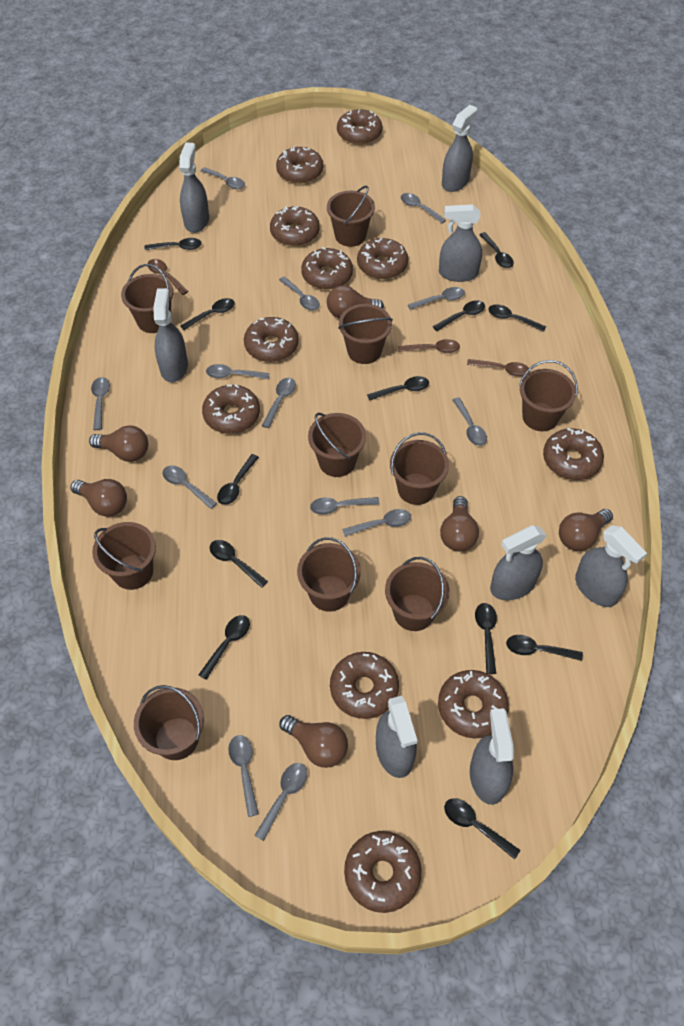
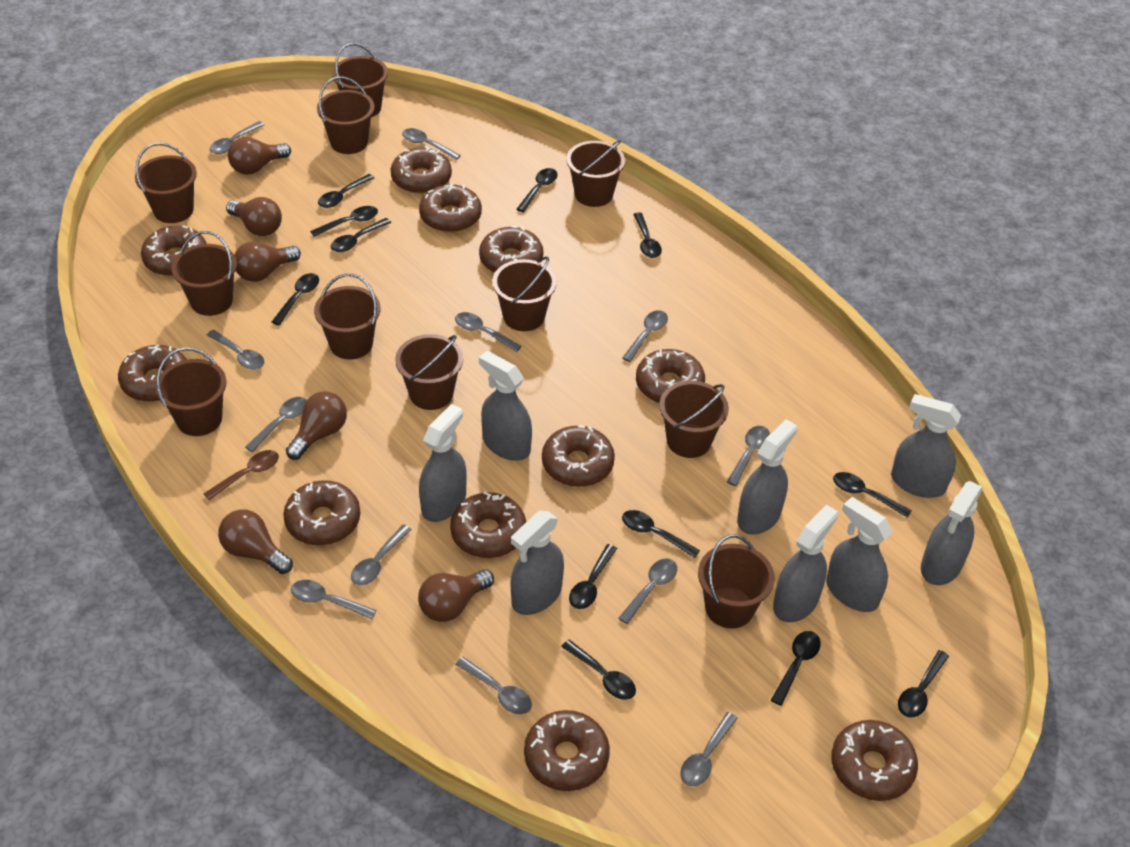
brown bucket: 10 -> 11
brown spoon: 3 -> 1
grey spoon: 13 -> 12

